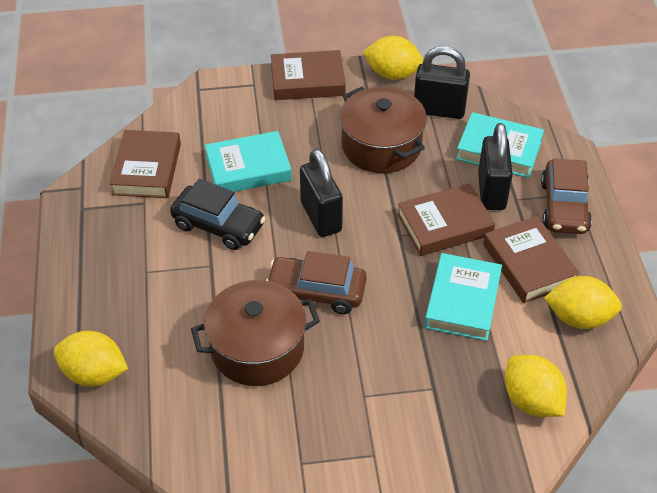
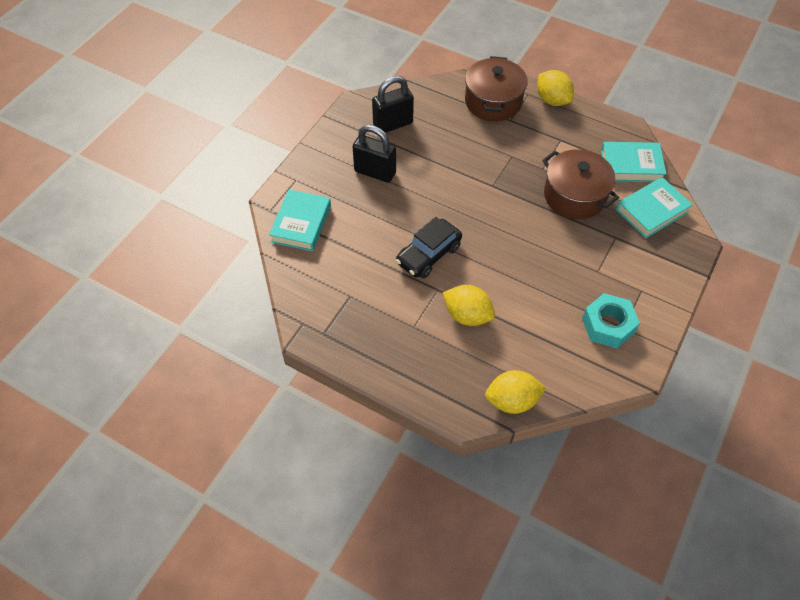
black padlock: 3 -> 2
brown book: 4 -> 0
brown car: 2 -> 0
turquoise nut: 0 -> 1
yellow lemon: 4 -> 3

